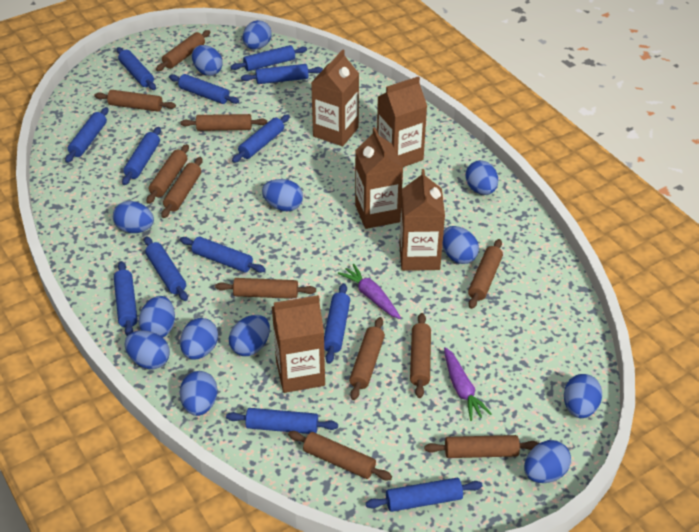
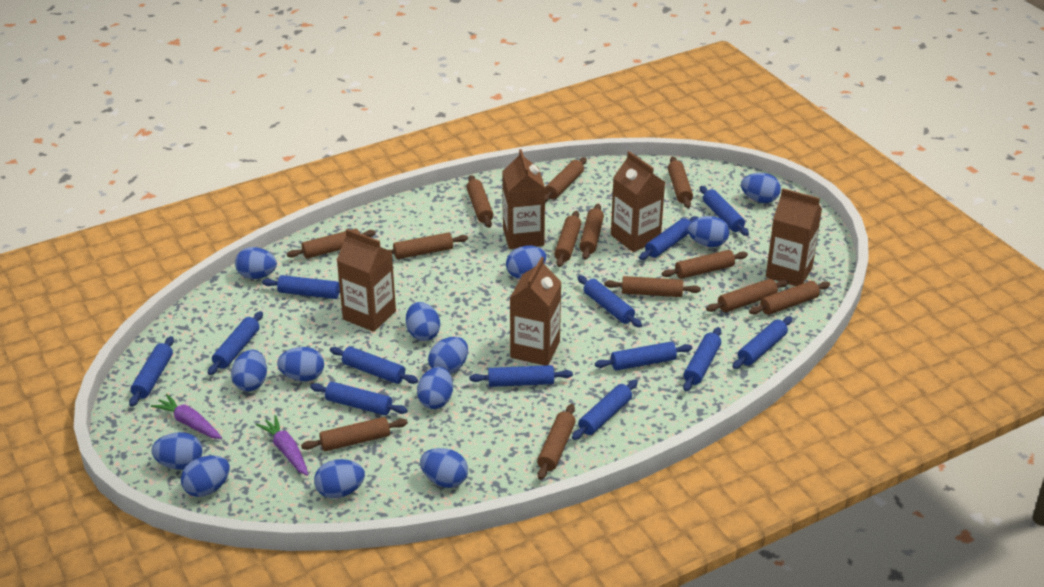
brown rolling pin: 11 -> 13

